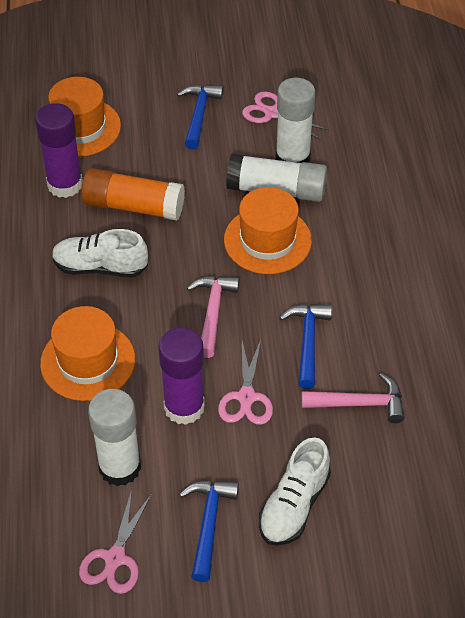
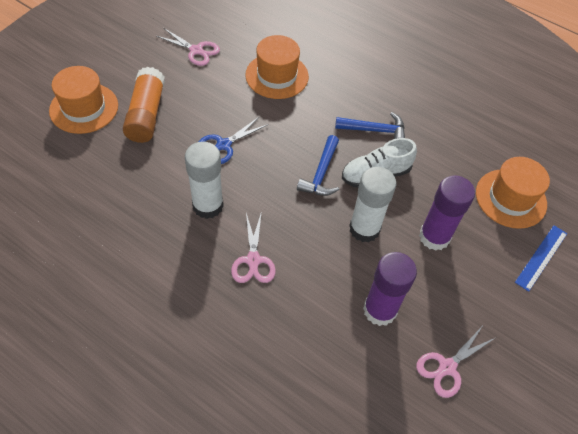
blue hammer: 3 -> 2
blue ruler: 0 -> 1
blue scissors: 0 -> 1
pink hammer: 2 -> 0
white glue stick: 3 -> 2
white shoe: 2 -> 1

